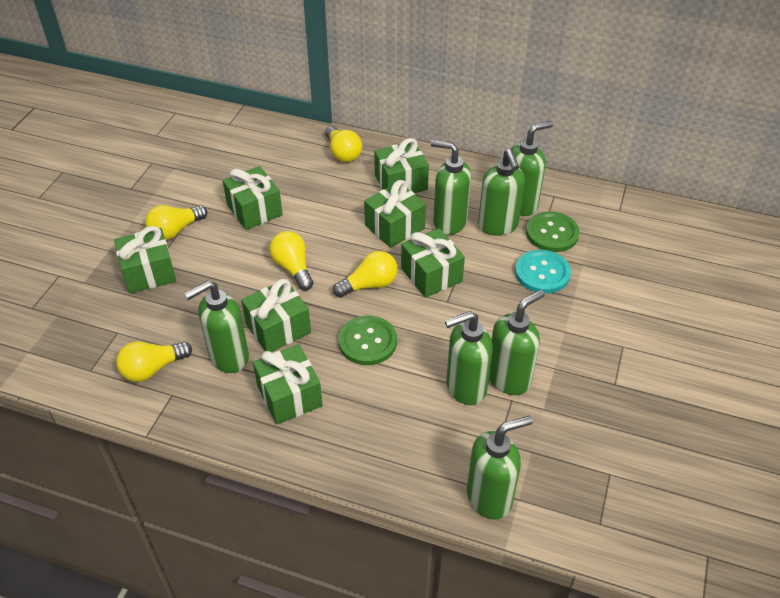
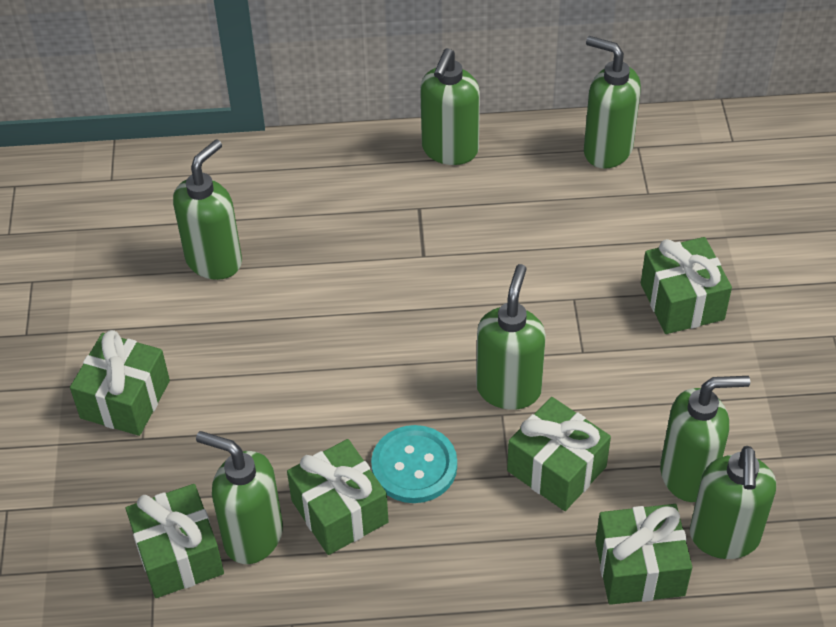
green button: 2 -> 0
green gift: 7 -> 6
yellow light bulb: 5 -> 0

